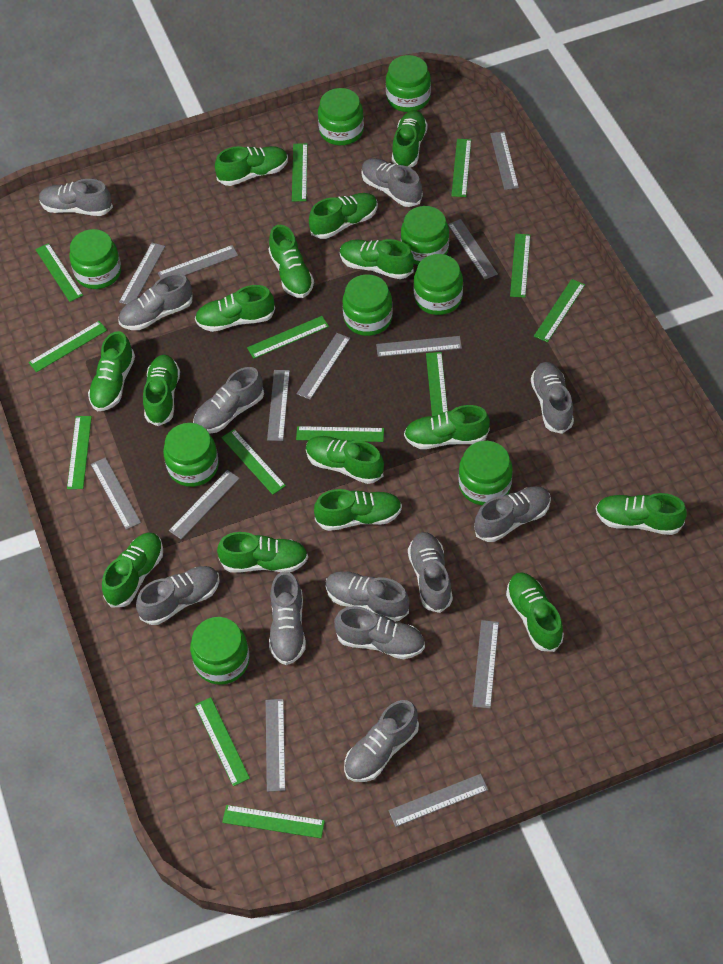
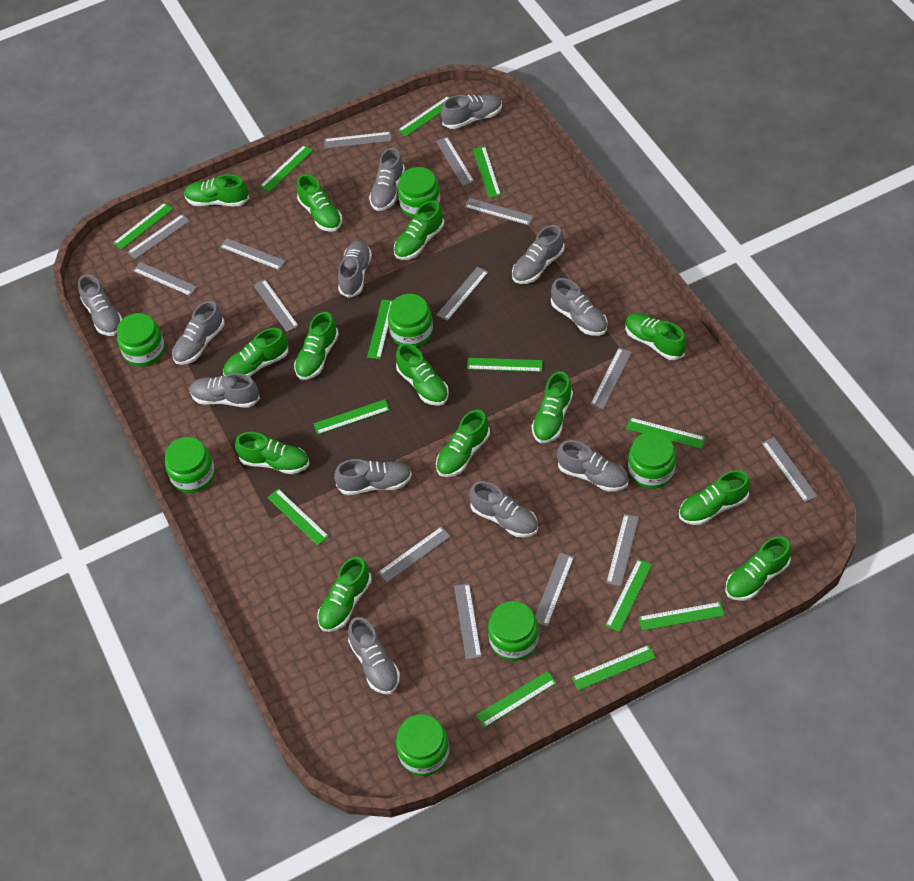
green jar: 9 -> 7
green shoe: 15 -> 13
grey ruler: 12 -> 14

